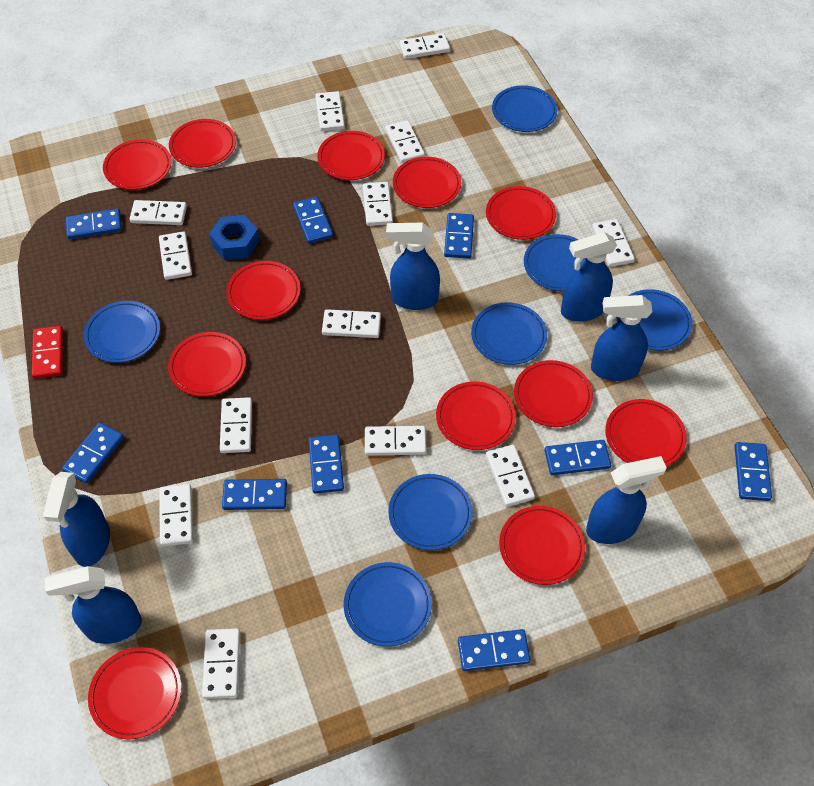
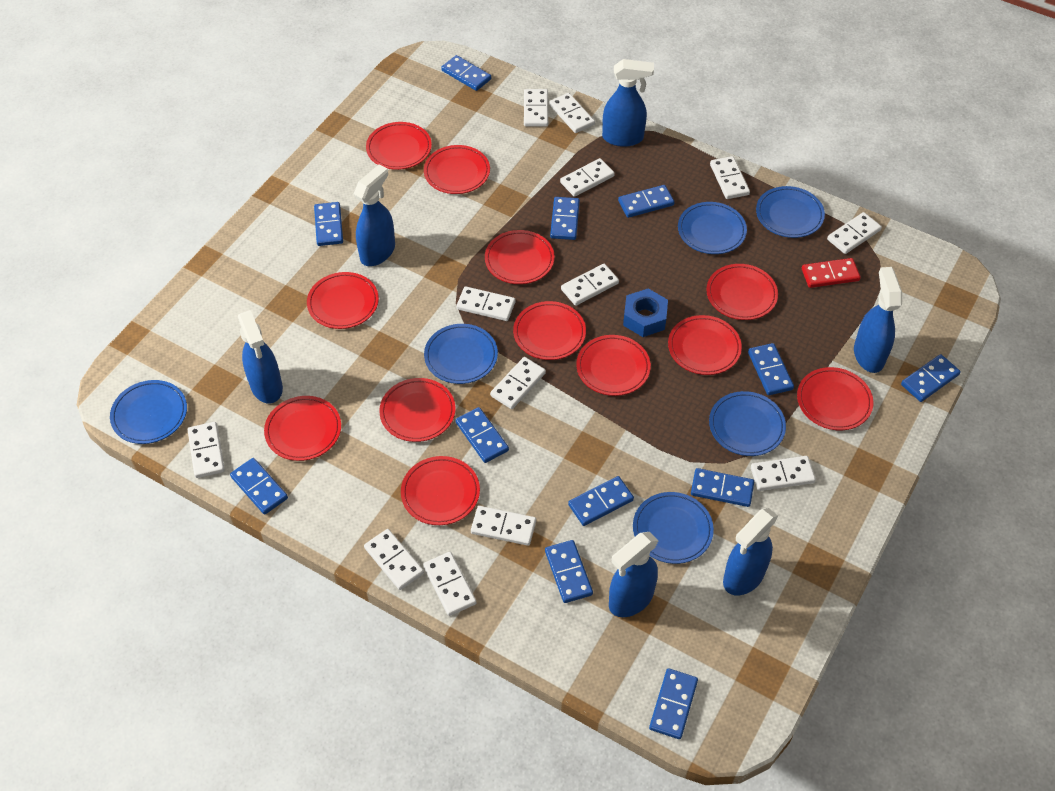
blue domino: 9 -> 12
blue plate: 7 -> 6

